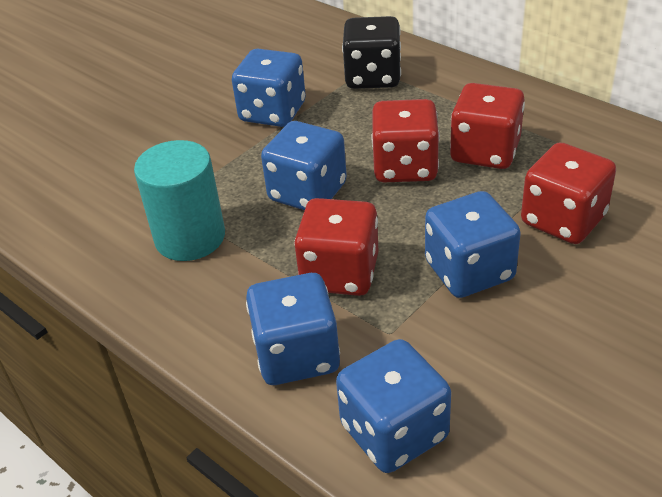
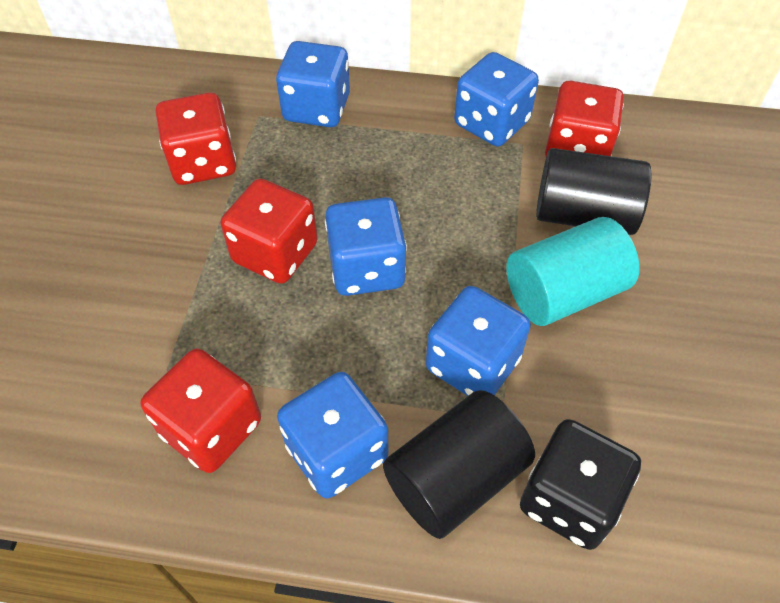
black cylinder: 0 -> 2

